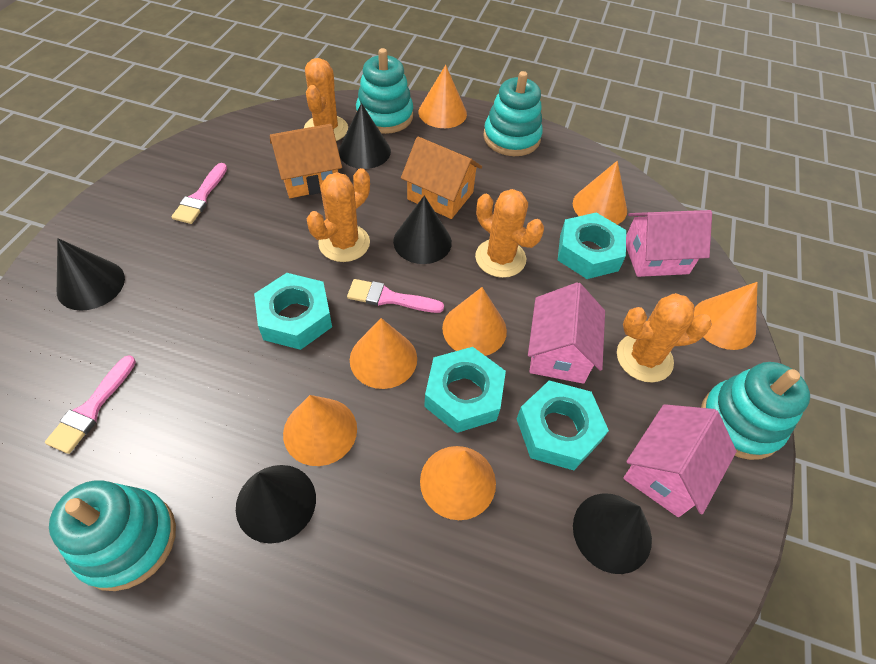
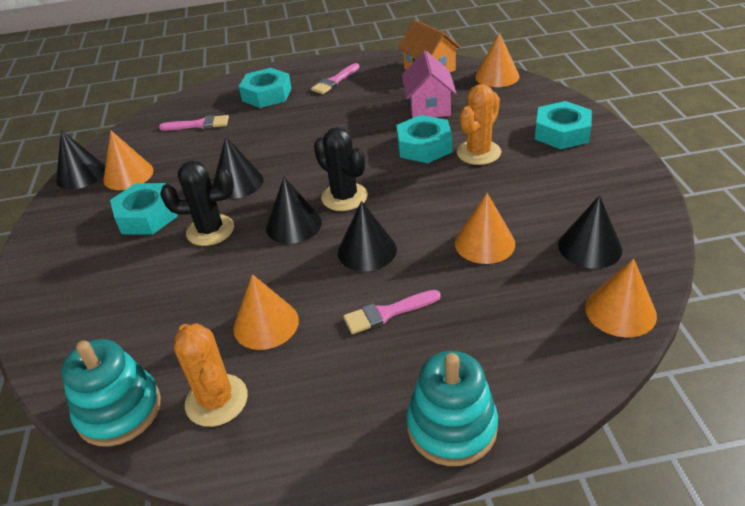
black cactus: 0 -> 2
orange cactus: 4 -> 2
orange cone: 7 -> 5
orange house: 2 -> 1
pink house: 3 -> 1
turquoise stacking toy: 4 -> 2

